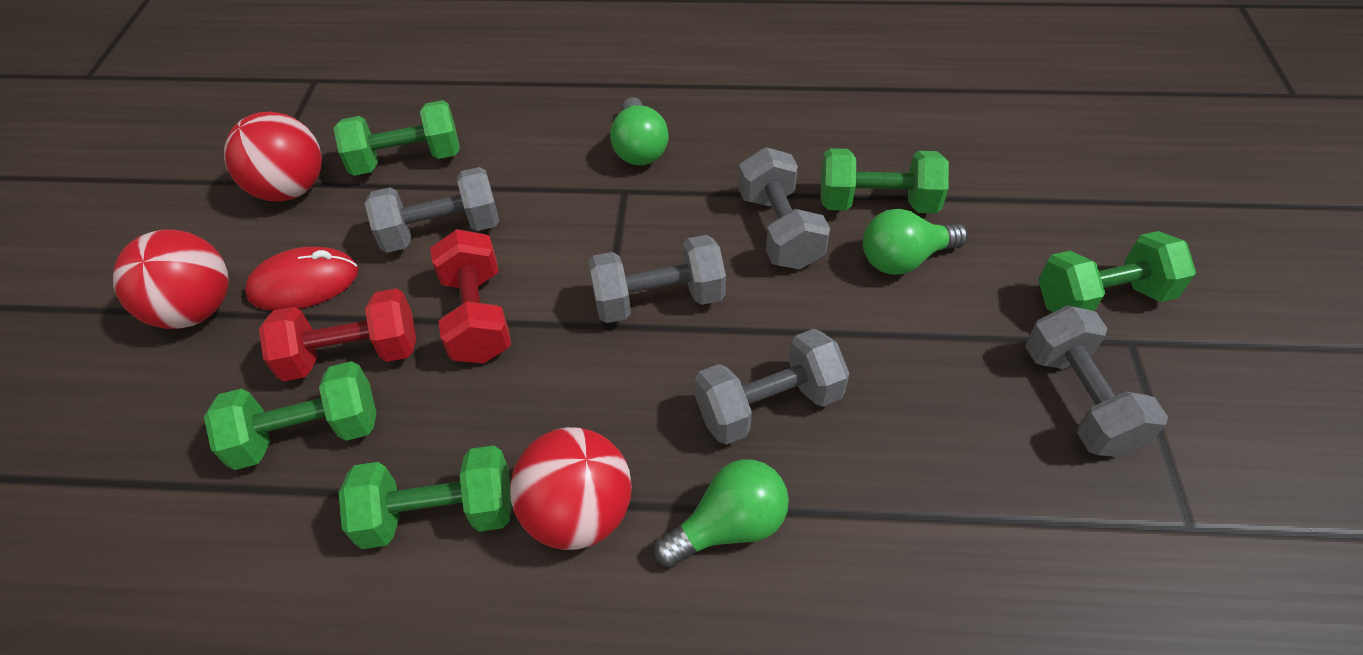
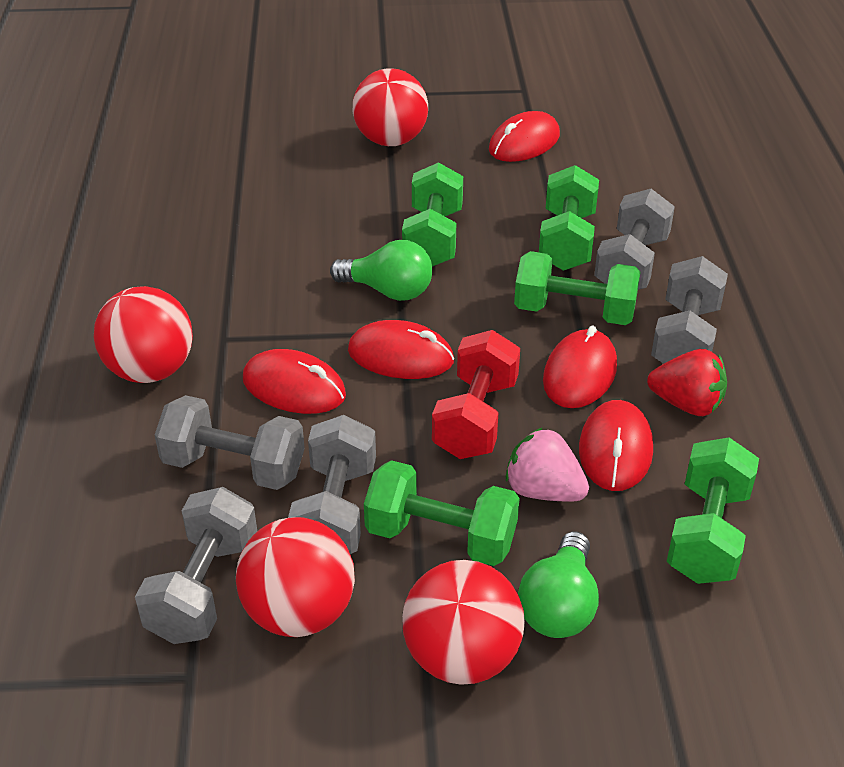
green light bulb: 3 -> 2
pink strawberry: 0 -> 1
red ball: 3 -> 4
red dumbbell: 2 -> 1
red mouse: 1 -> 5
red strawberry: 0 -> 1

